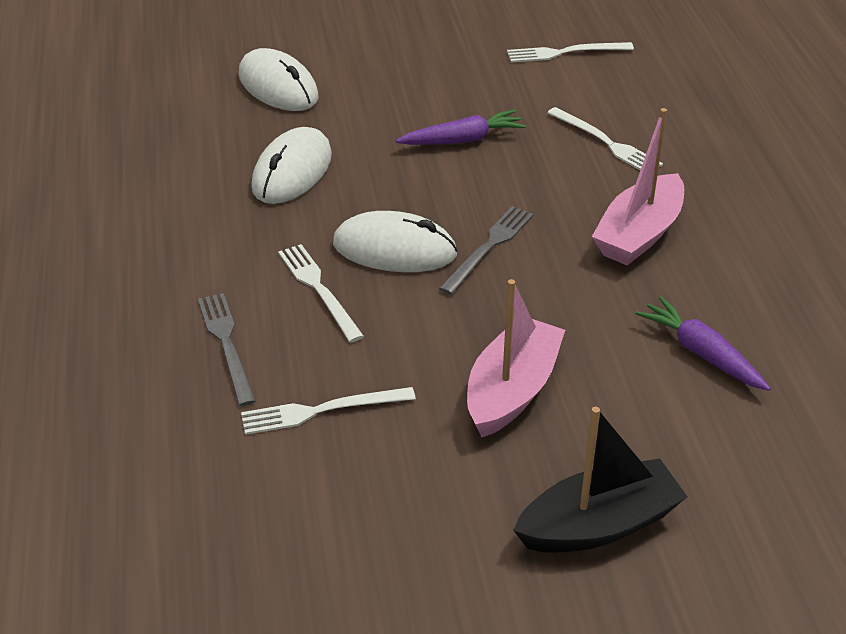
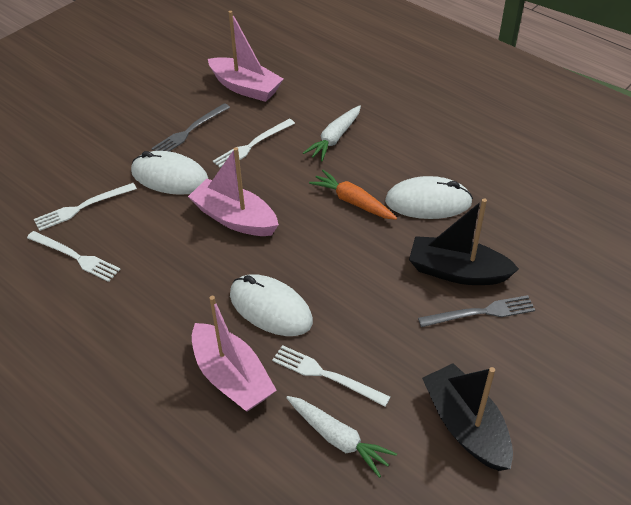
black boat: 1 -> 2
orange carrot: 0 -> 1
pink boat: 2 -> 3
purple carrot: 2 -> 0
white carrot: 0 -> 2

